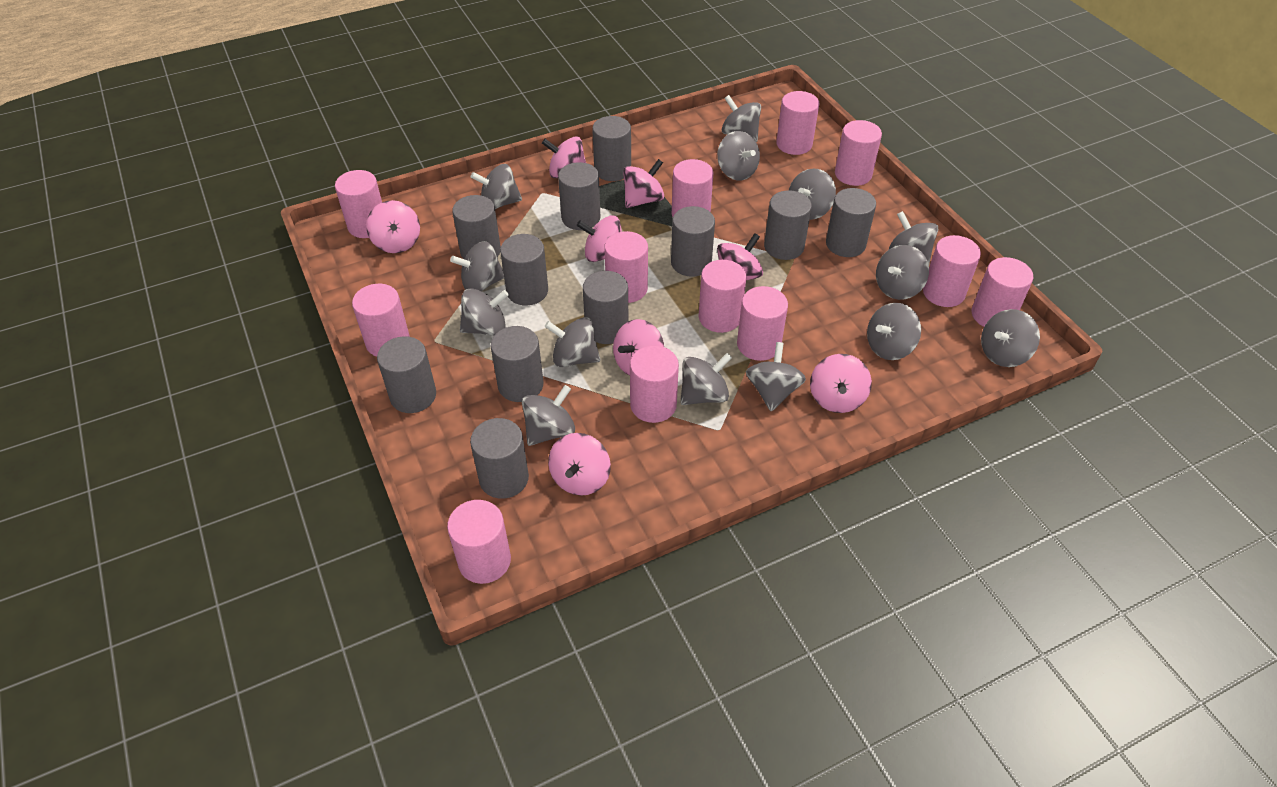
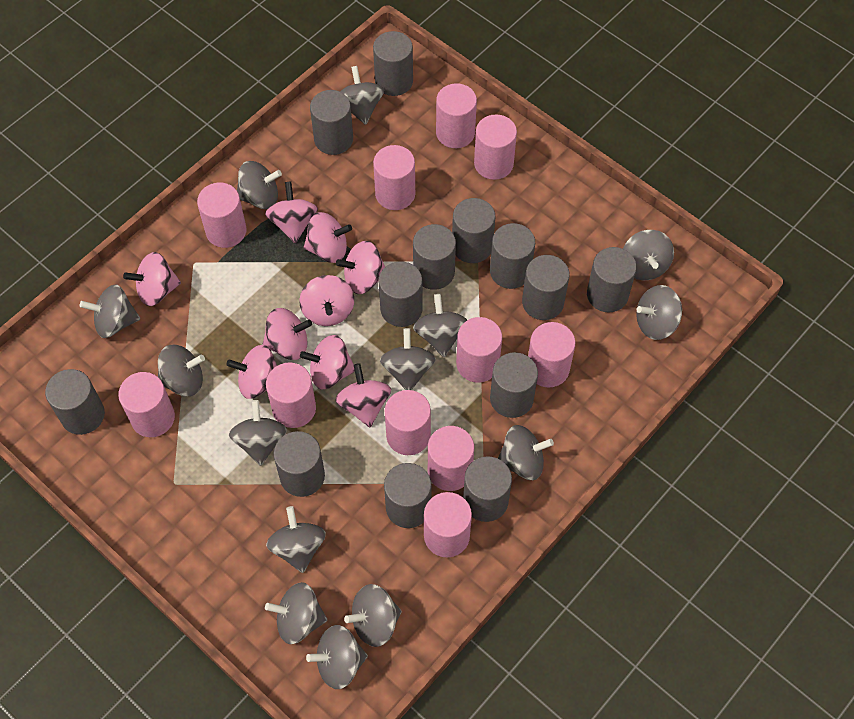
grey cylinder: 11 -> 13
pink cylinder: 12 -> 11
pink spinning top: 8 -> 9

